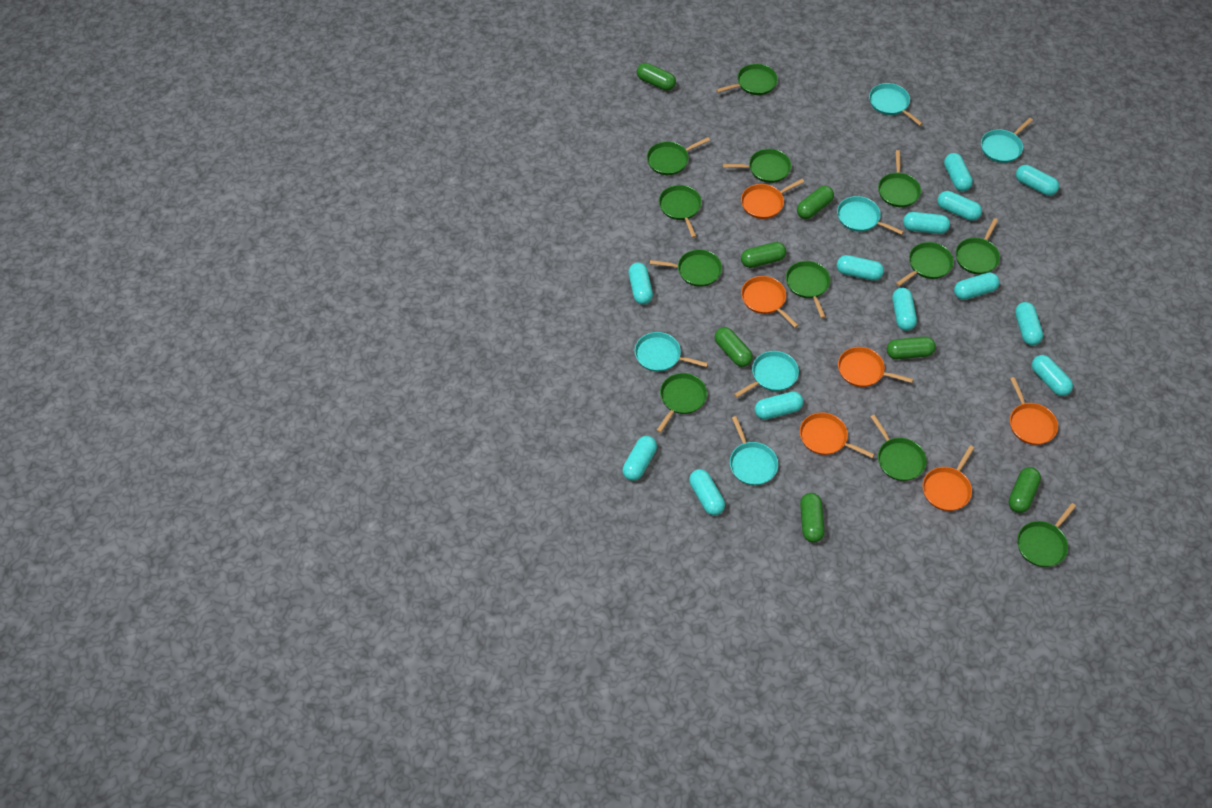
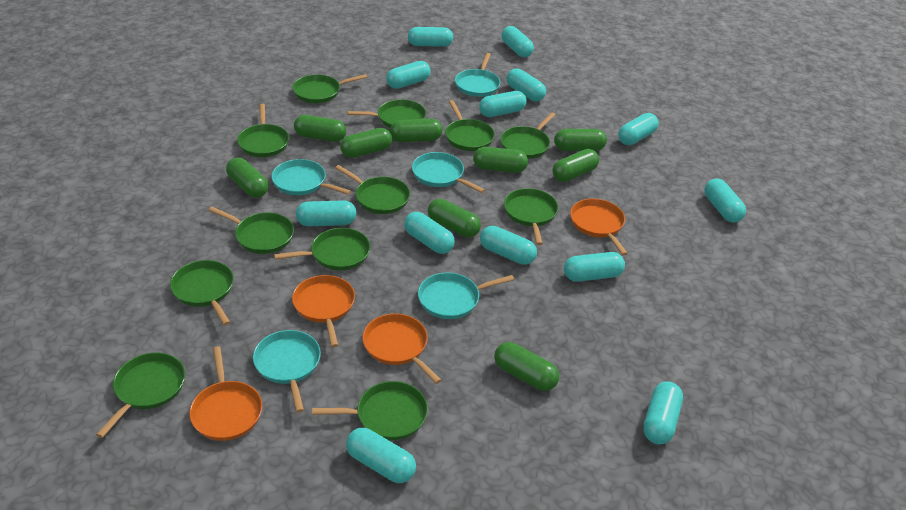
green capsule: 7 -> 9
orange pan: 6 -> 4
turquoise pan: 6 -> 5

